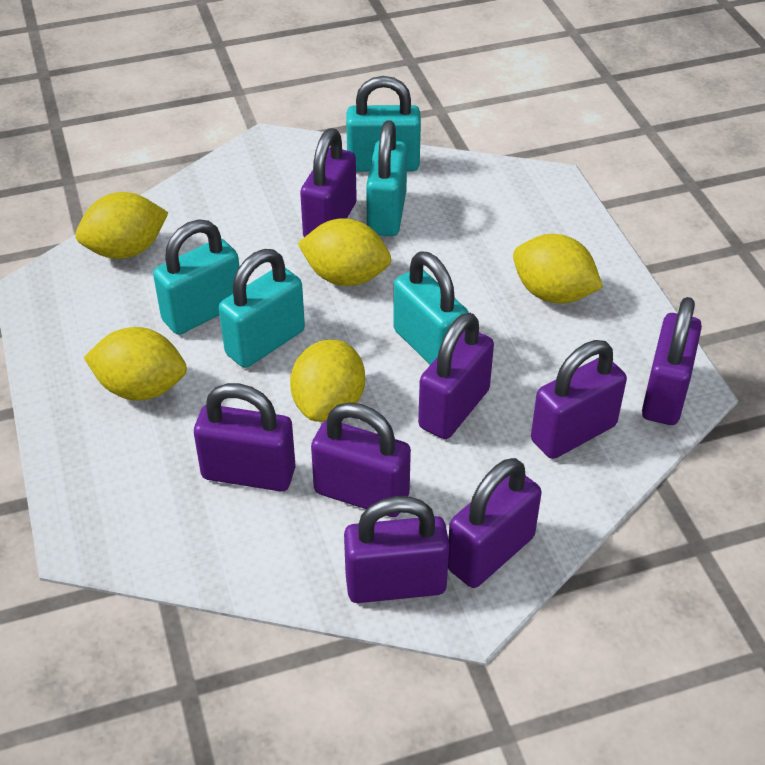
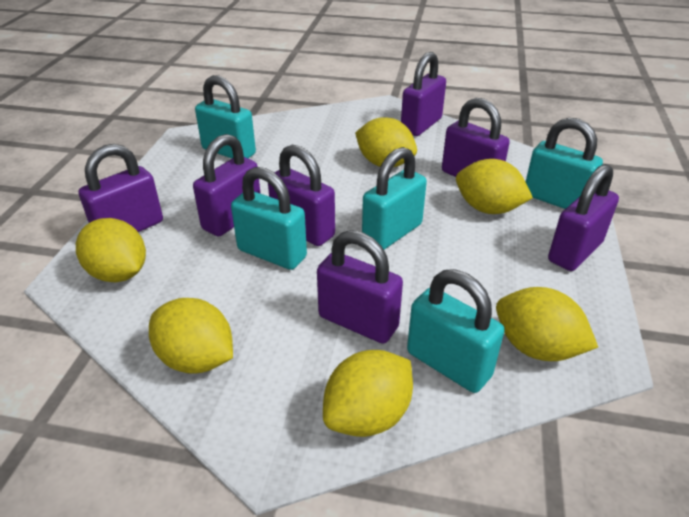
purple padlock: 8 -> 7
yellow lemon: 5 -> 6

